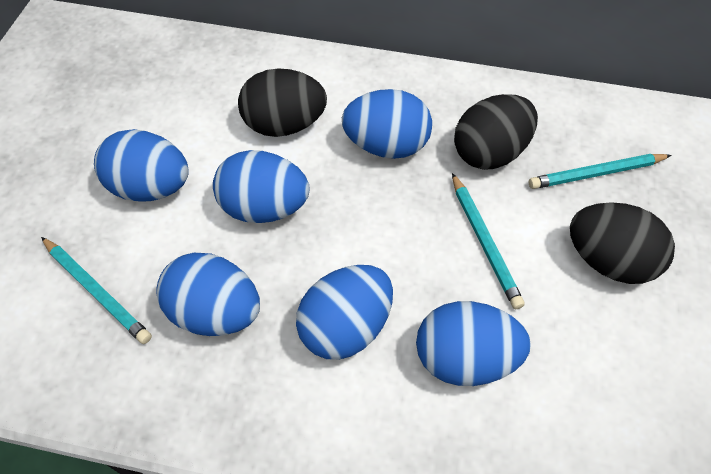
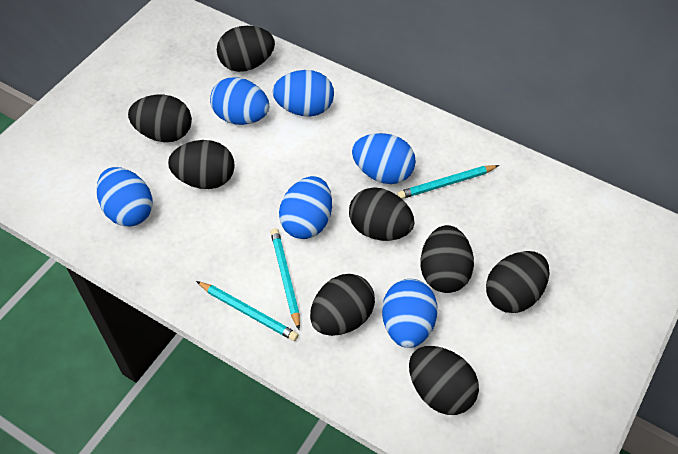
black egg: 3 -> 8

